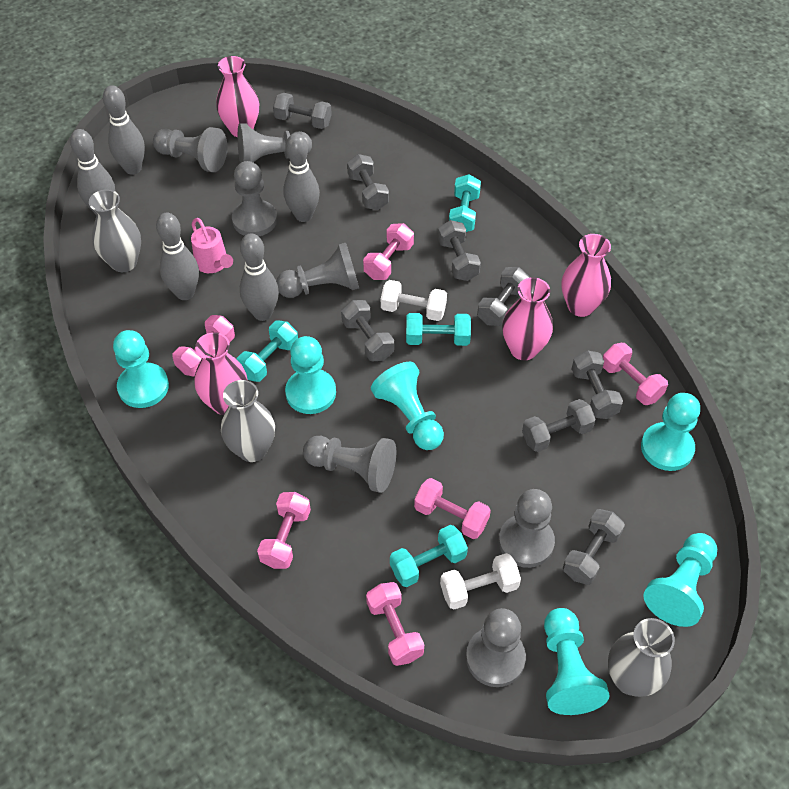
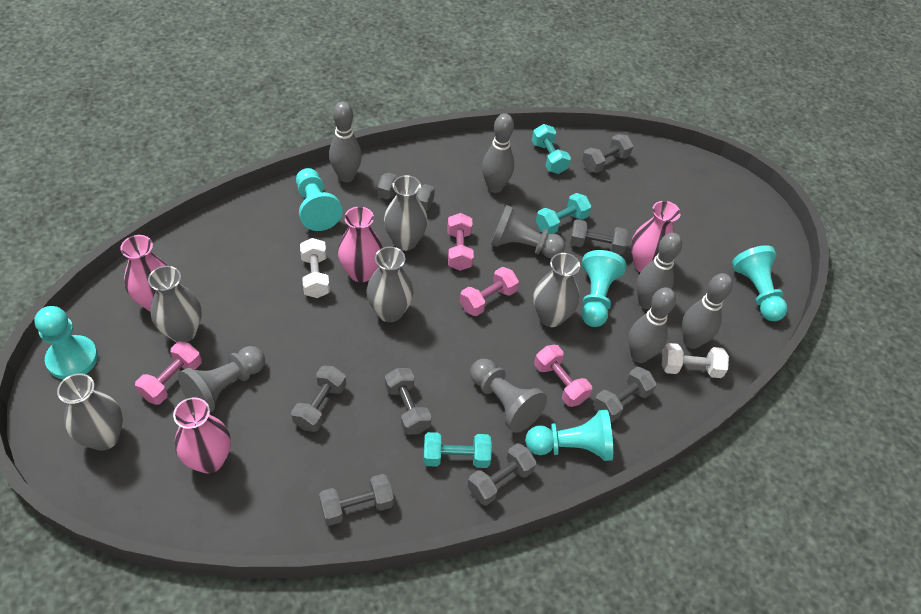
grey pawn: 7 -> 3
grey vase: 3 -> 5
pink dumbbell: 6 -> 4
pink watering can: 1 -> 0
turquoise dumbbell: 4 -> 3
turquoise pawn: 6 -> 5

